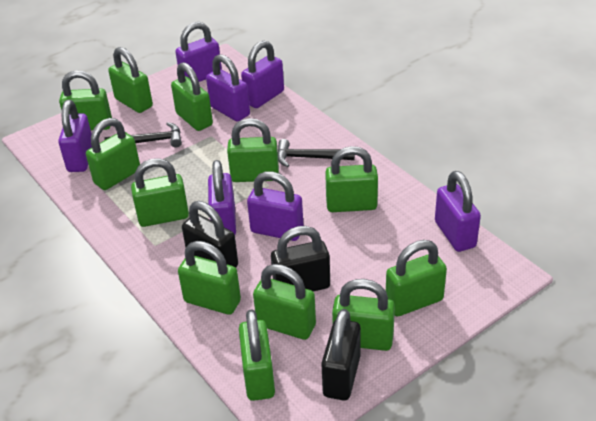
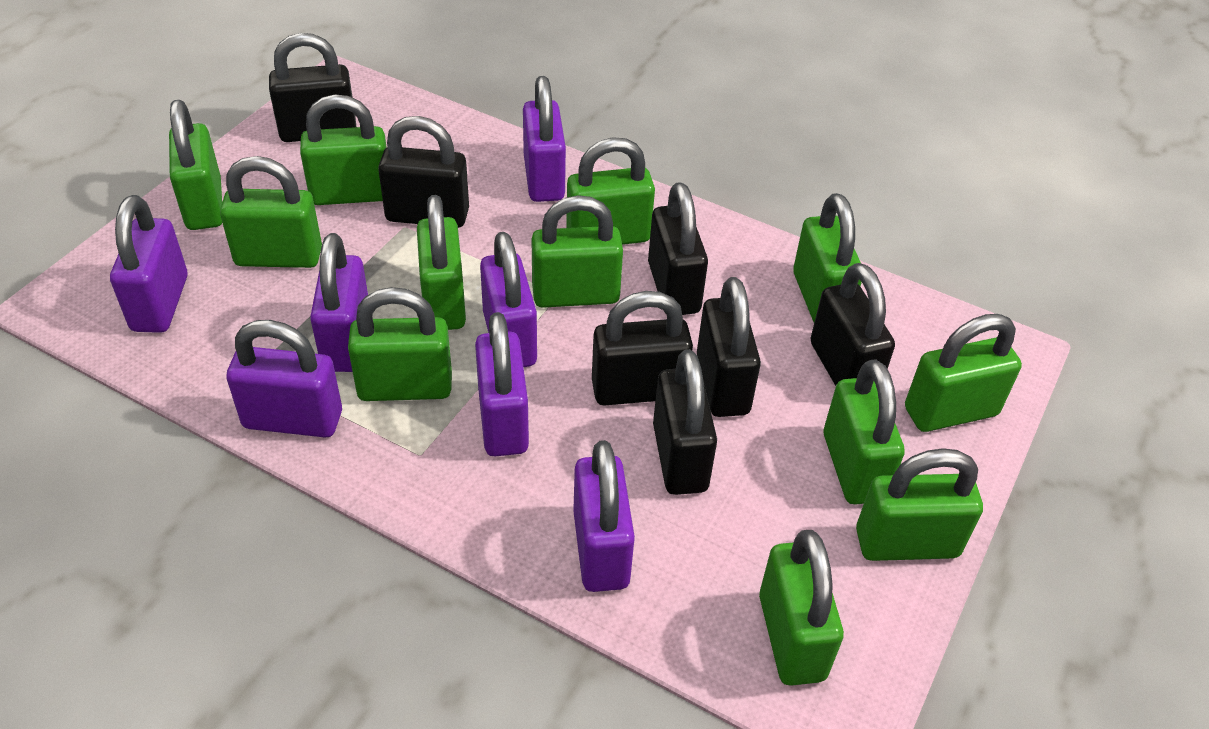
black hammer: 2 -> 0
black padlock: 3 -> 7

